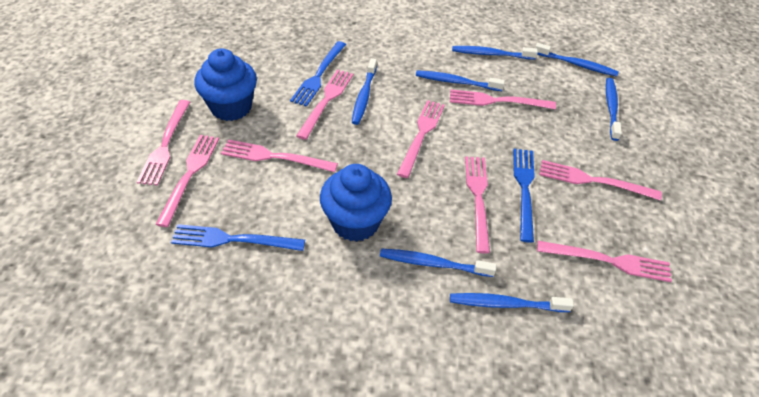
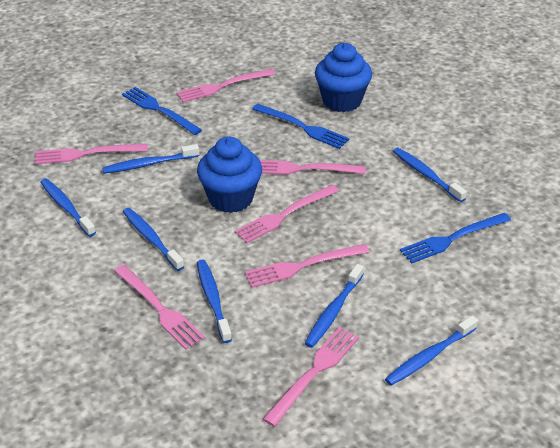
pink fork: 9 -> 7

